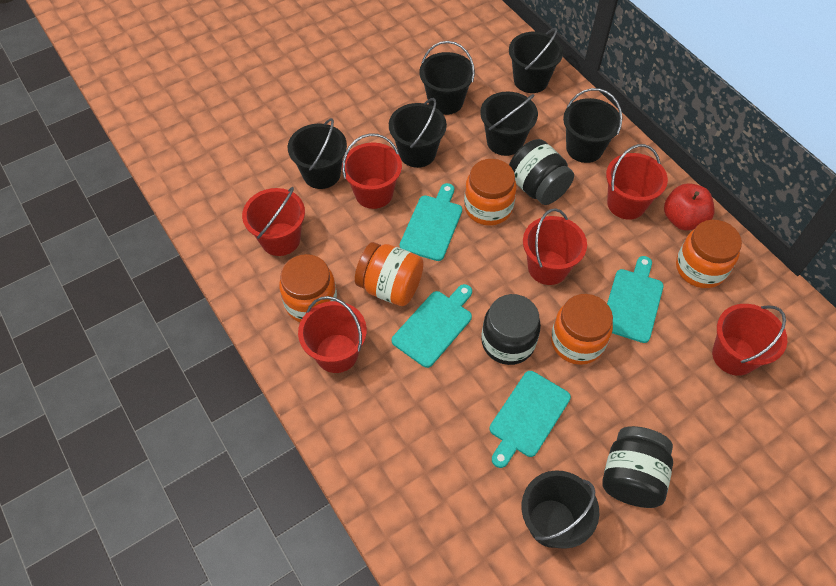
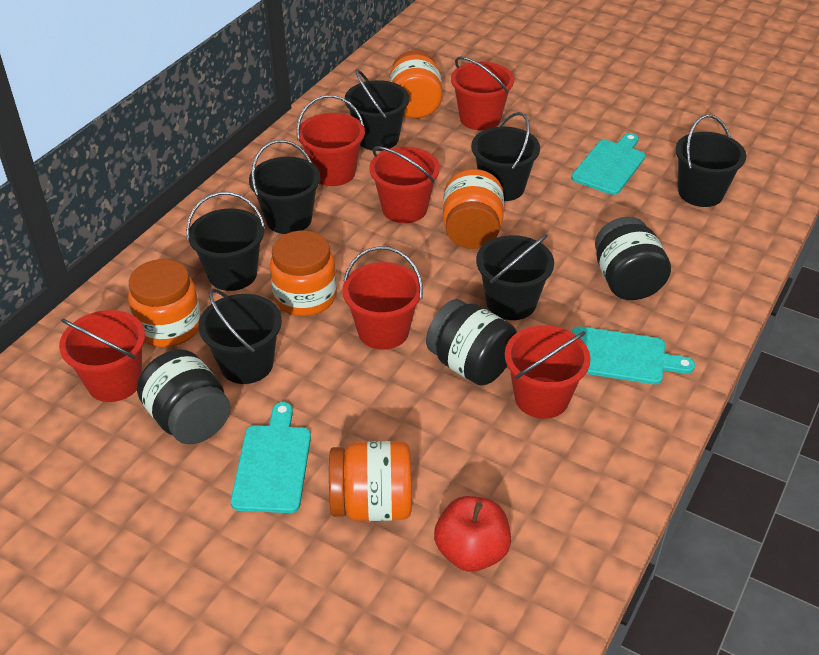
turquoise cutting board: 4 -> 3

